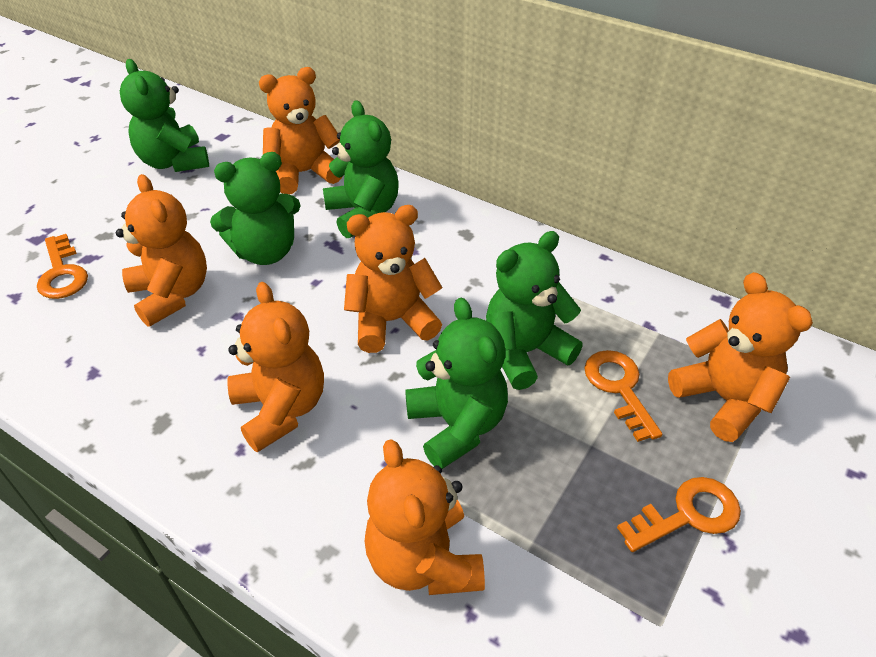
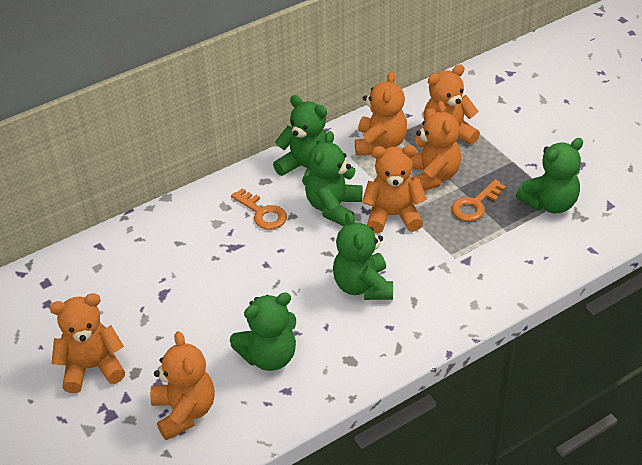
orange key: 3 -> 2

